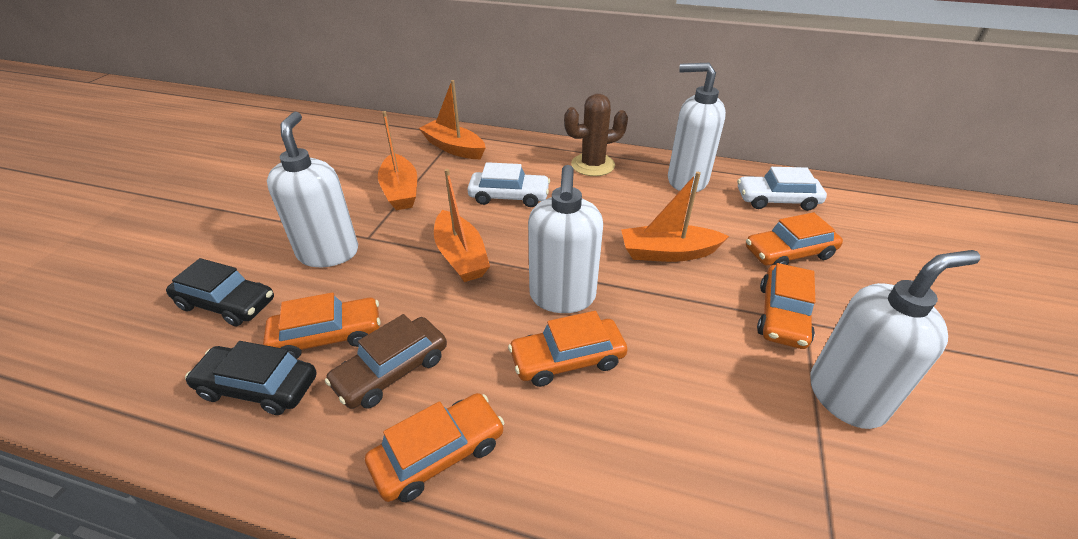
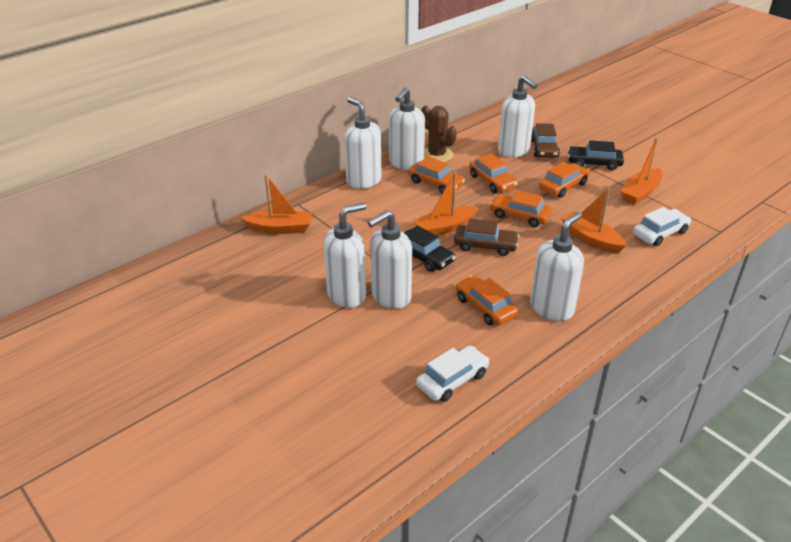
brown car: 1 -> 2
white soap dispenser: 4 -> 6

